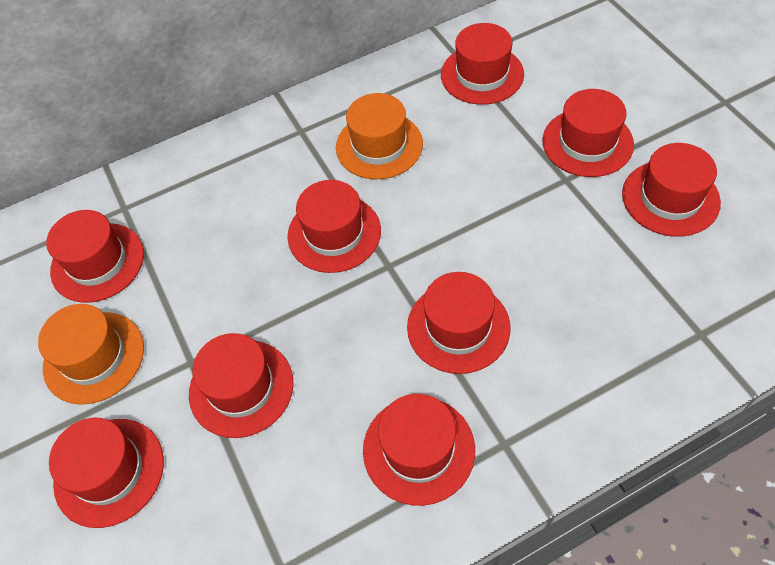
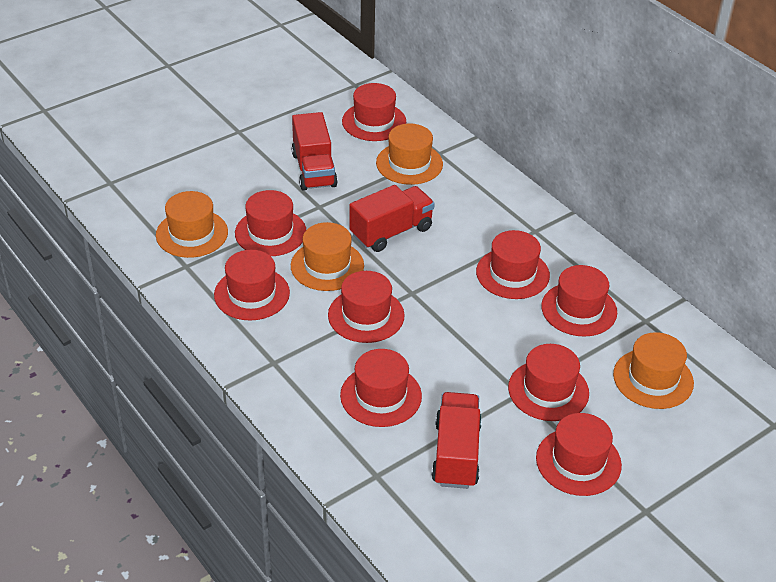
orange hat: 2 -> 4
red truck: 0 -> 3

